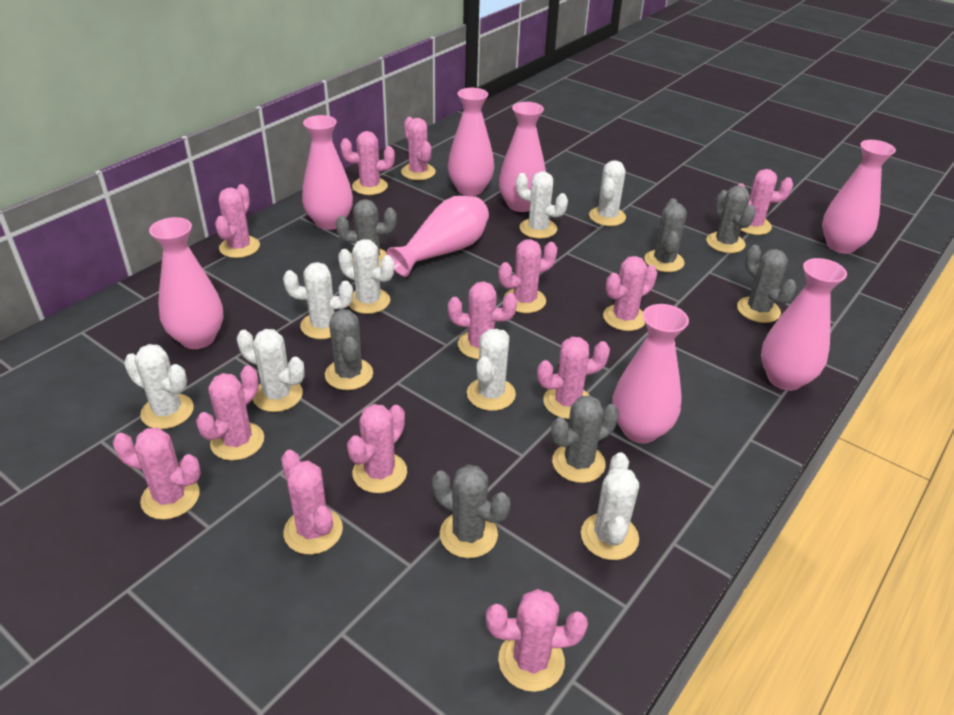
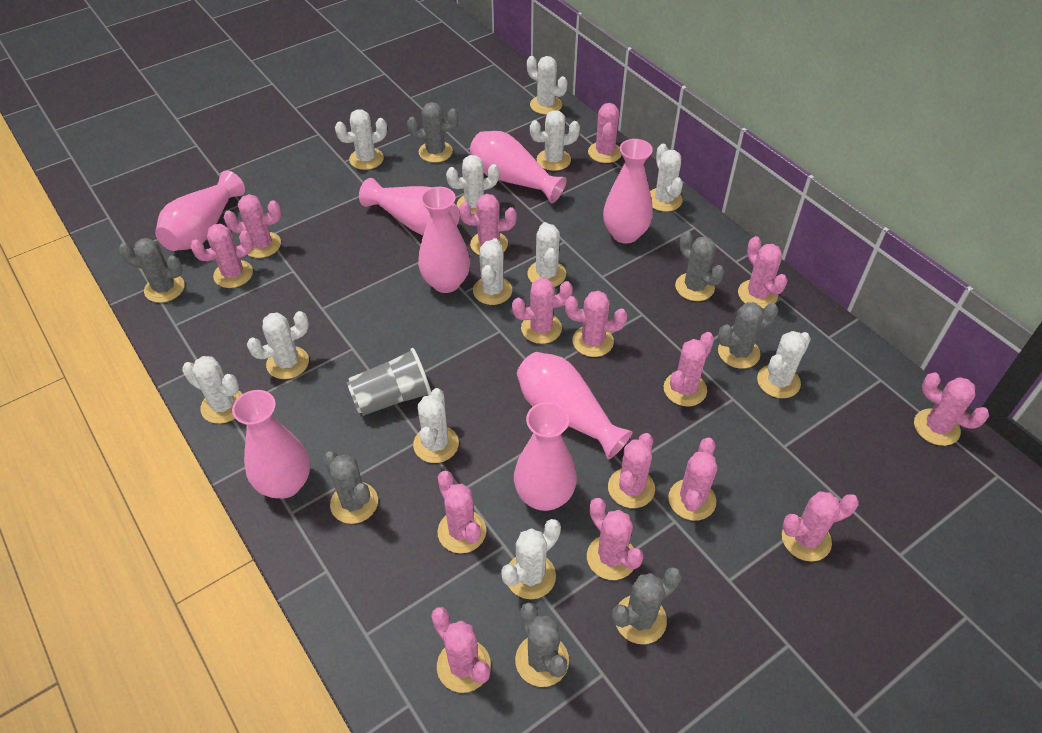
grey cup: 0 -> 1
pink cactus: 13 -> 15
white cactus: 8 -> 12

